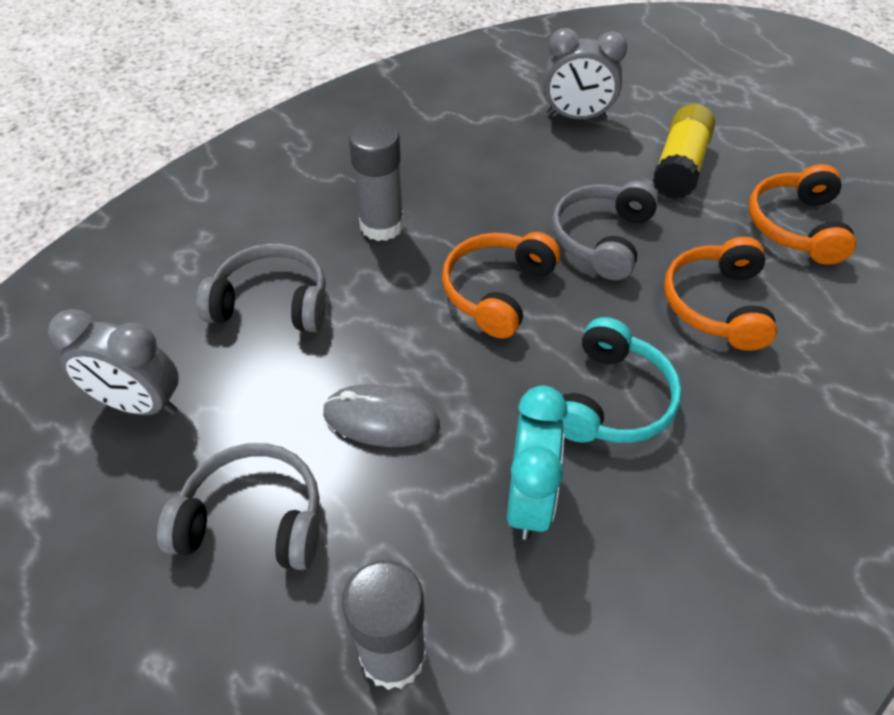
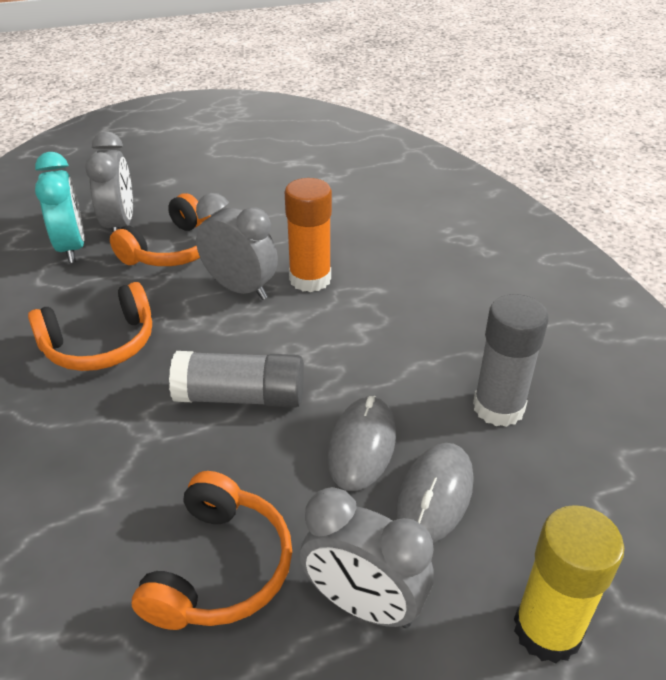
grey clock: 2 -> 3
grey headphones: 3 -> 0
grey mouse: 1 -> 2
orange glue stick: 0 -> 1
turquoise headphones: 1 -> 0

